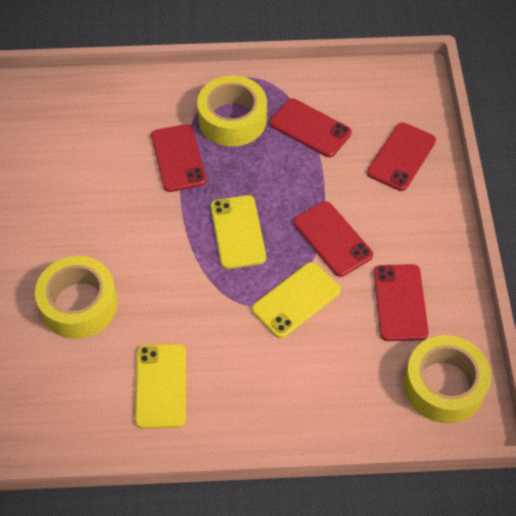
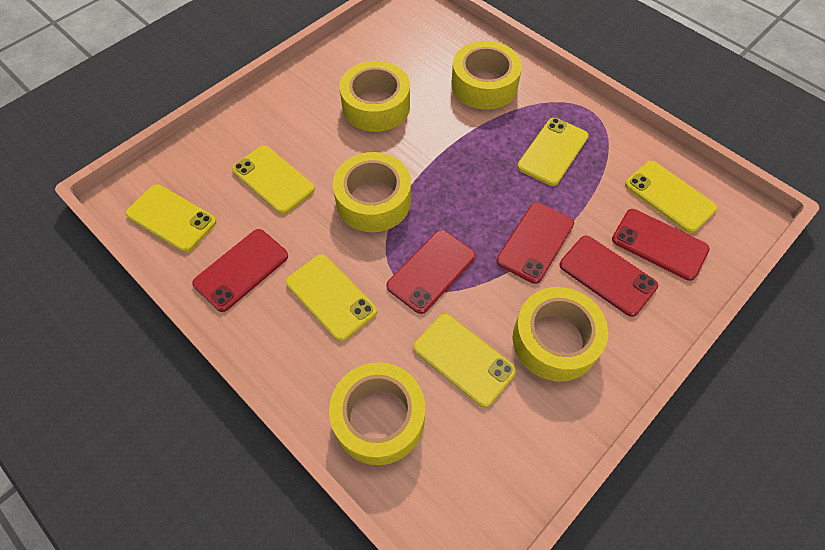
yellow phone: 3 -> 6
yellow tape: 3 -> 5

